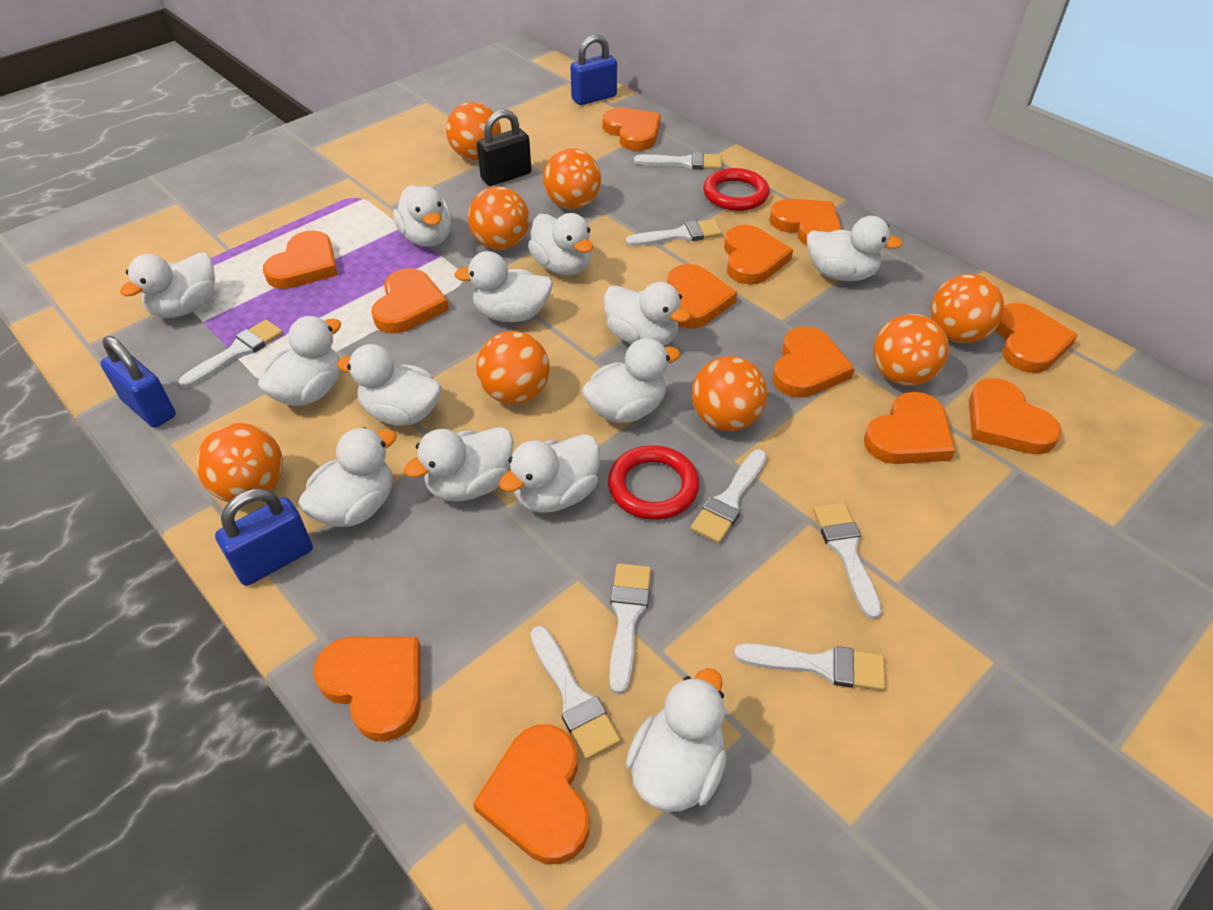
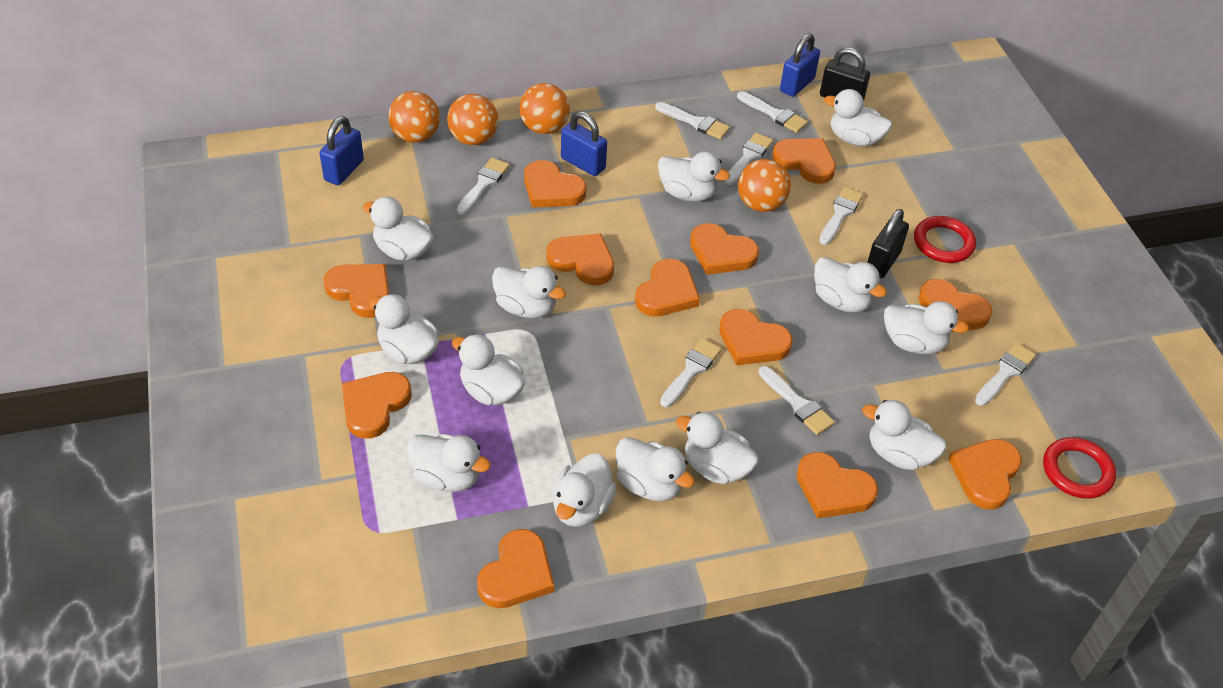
black padlock: 1 -> 2
orange ball: 8 -> 4

